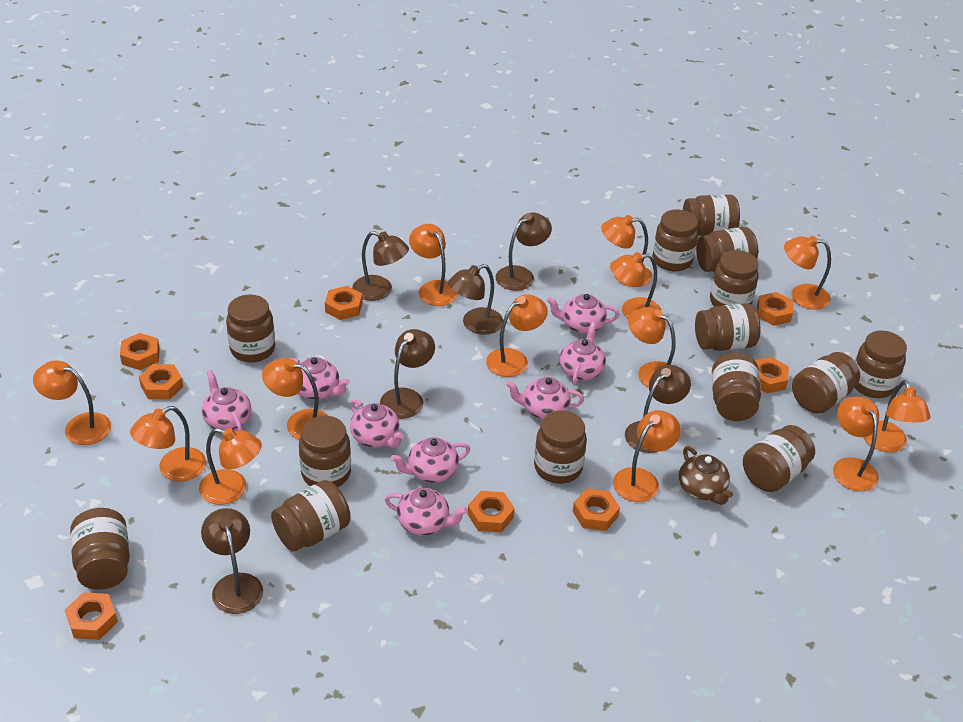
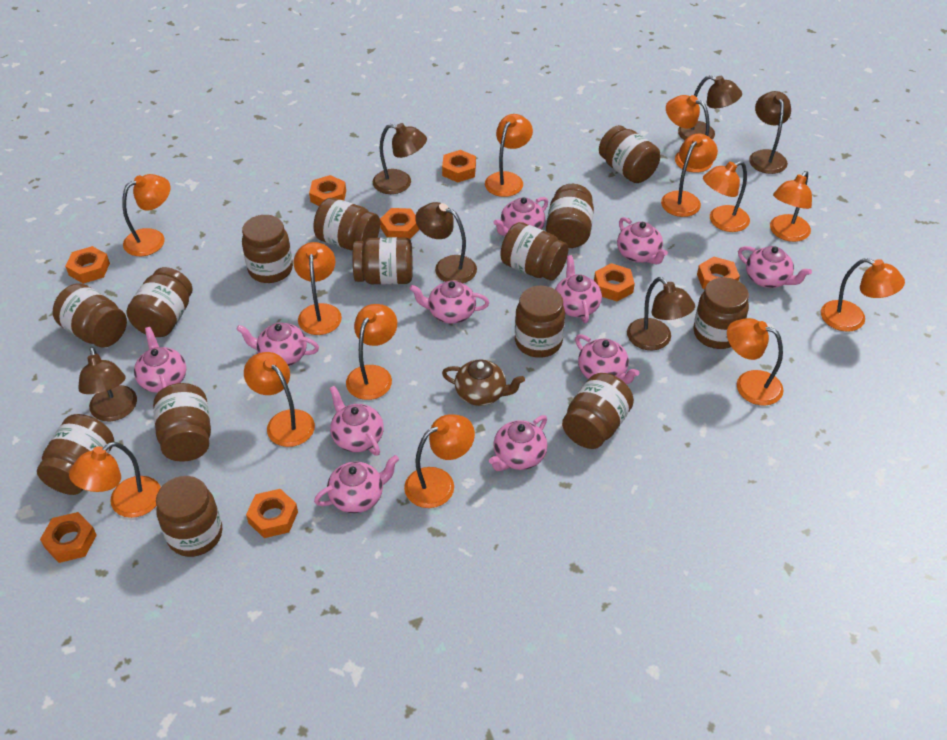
pink teapot: 8 -> 11

